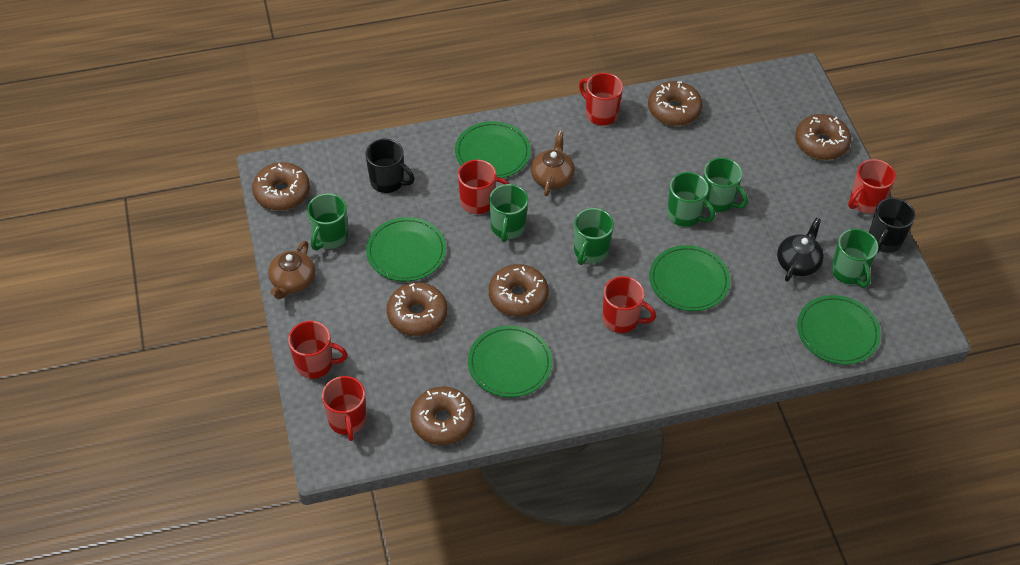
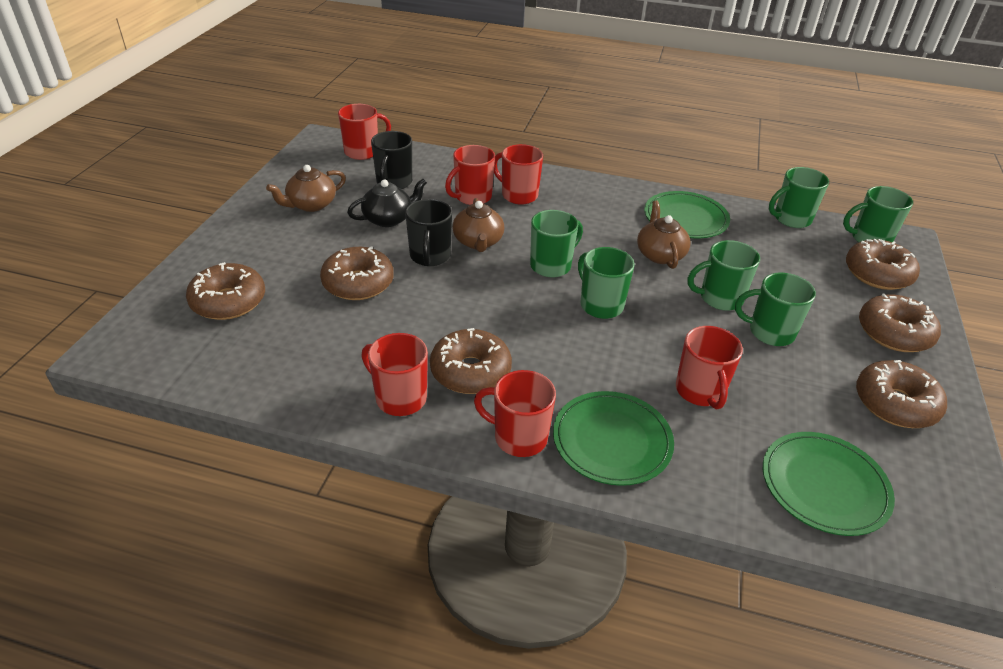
brown teapot: 2 -> 3
green plate: 5 -> 3

